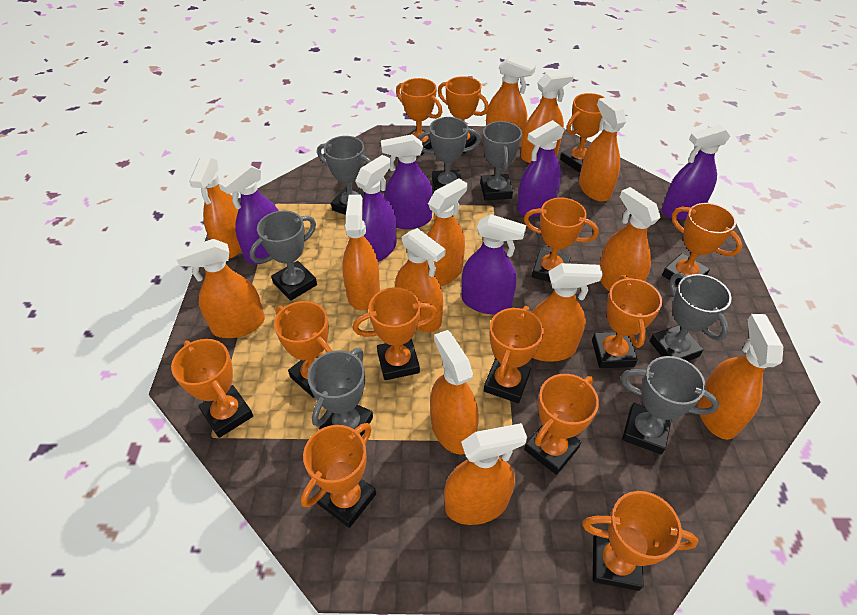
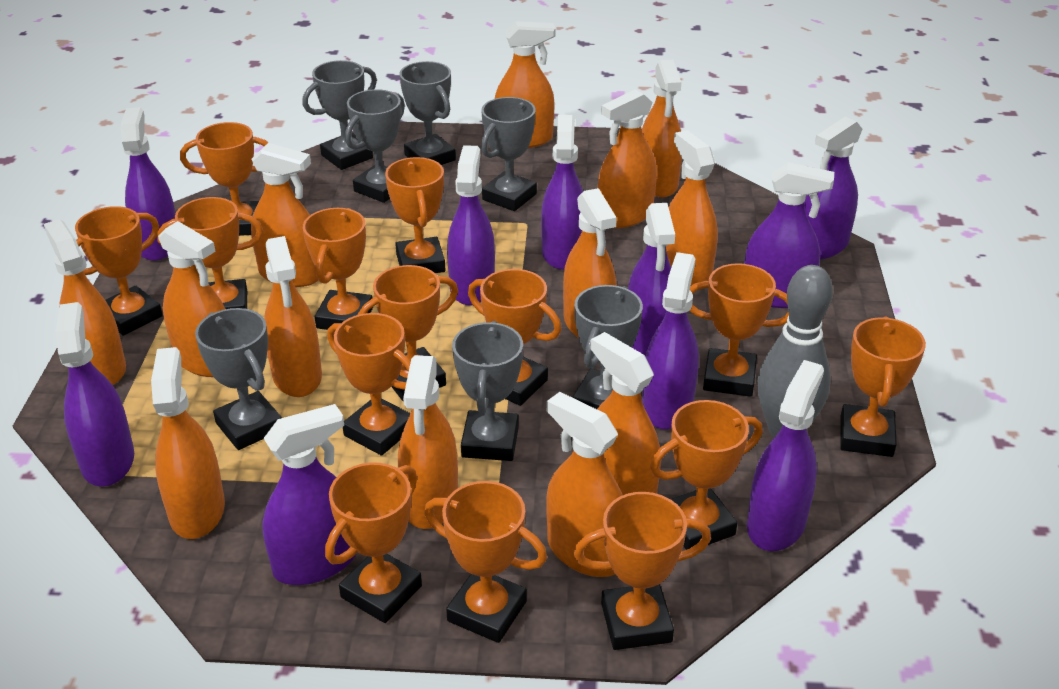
grey bowling pin: 0 -> 1
orange trophy: 13 -> 14
purple spray bottle: 6 -> 10

